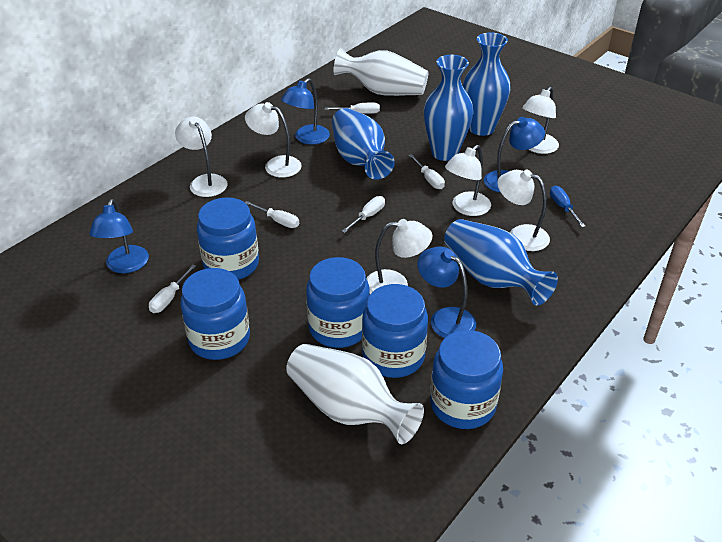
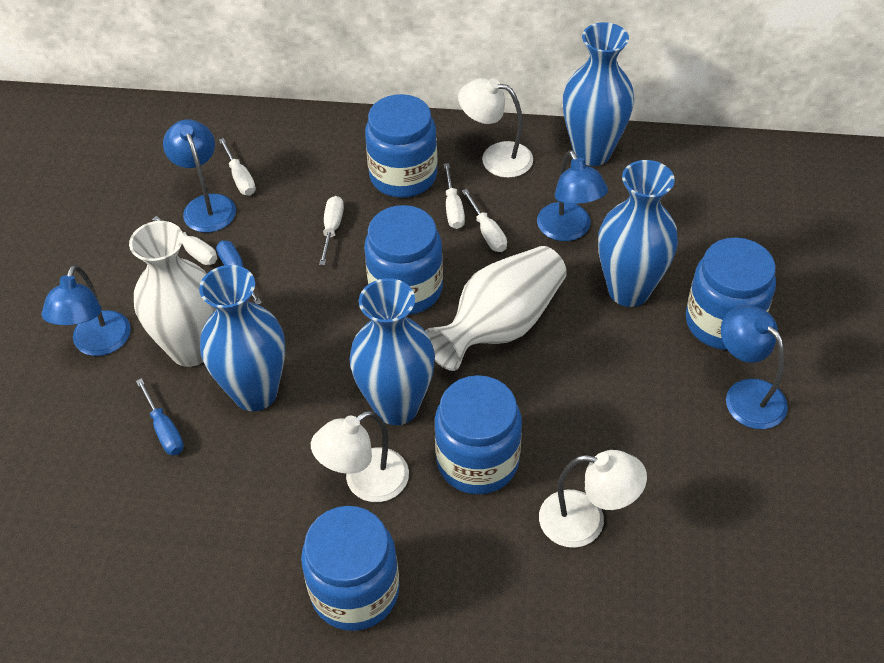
blue screwdriver: 1 -> 2
white lamp: 6 -> 3

